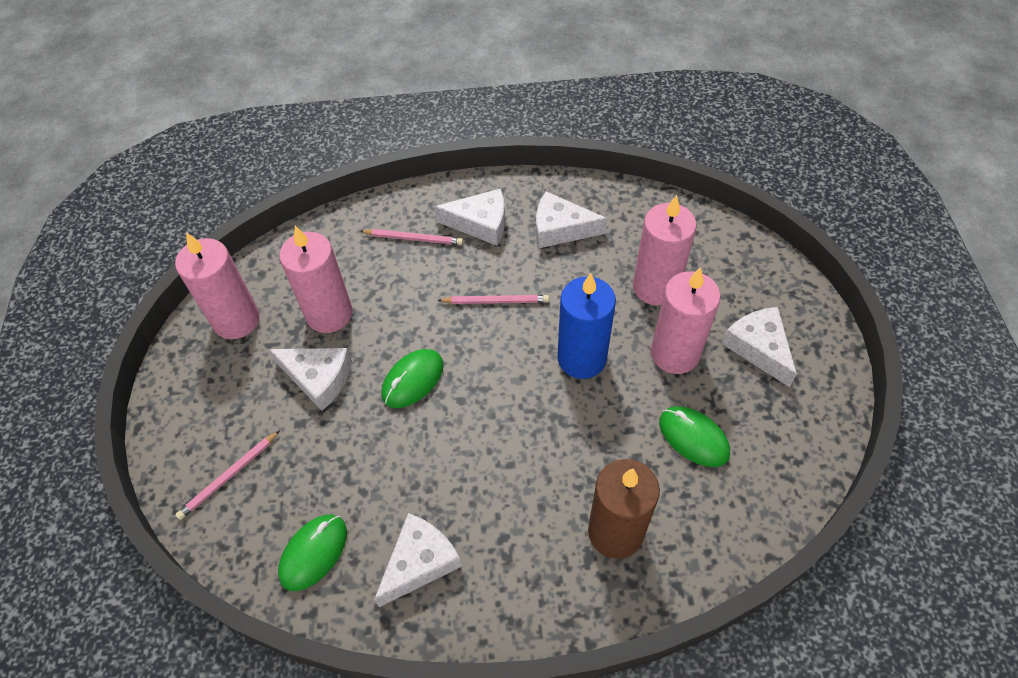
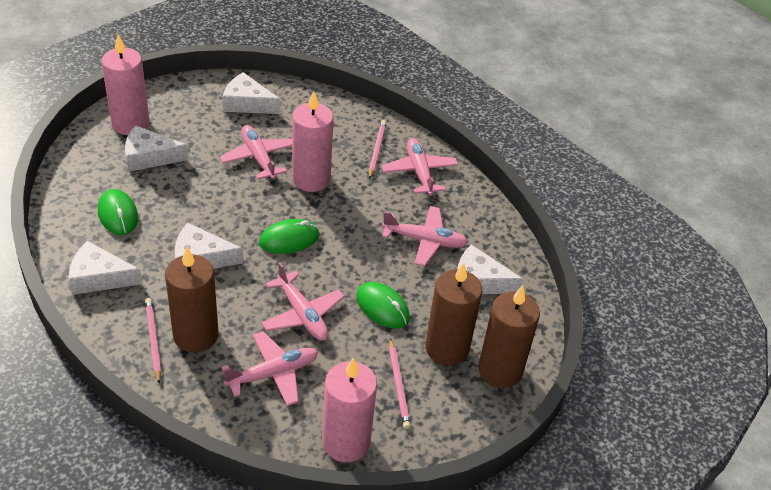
blue candle: 1 -> 0
brown candle: 1 -> 3
pink candle: 4 -> 3
pink plane: 0 -> 5

